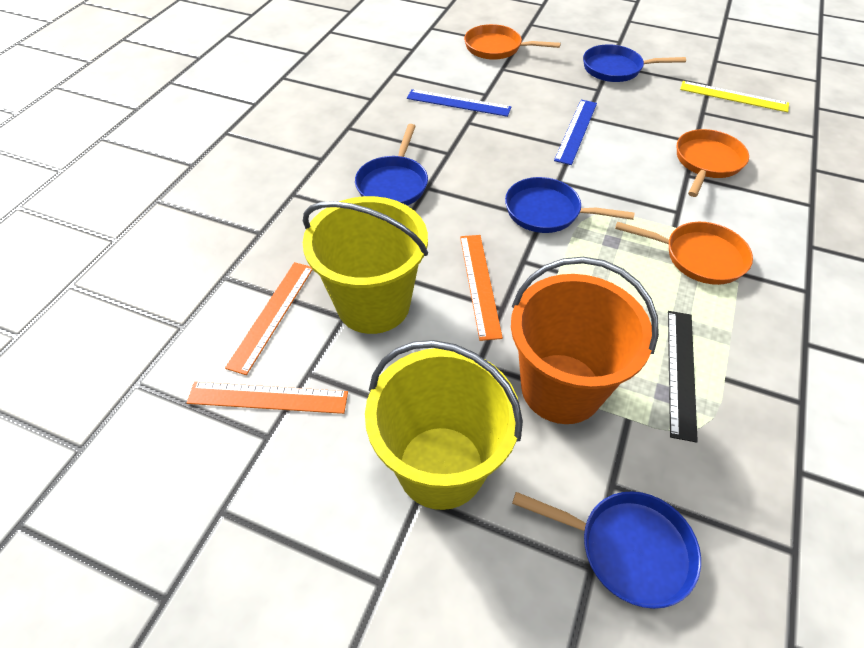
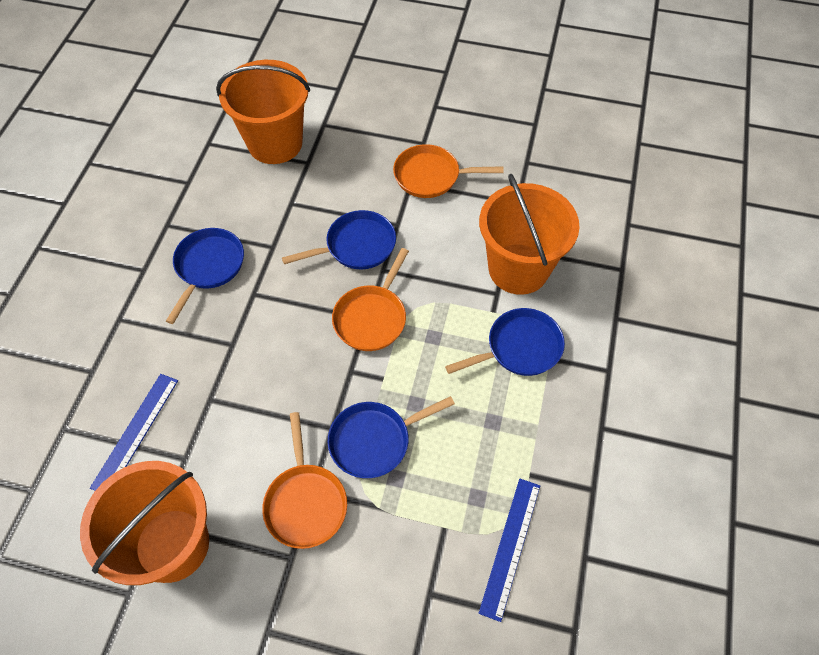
black ruler: 1 -> 0
orange bucket: 1 -> 3
orange ruler: 3 -> 0
yellow bucket: 2 -> 0
yellow ruler: 1 -> 0

